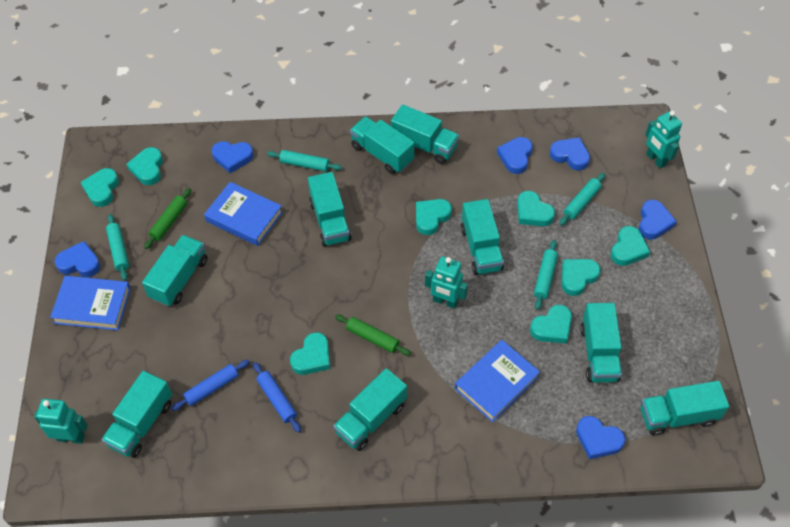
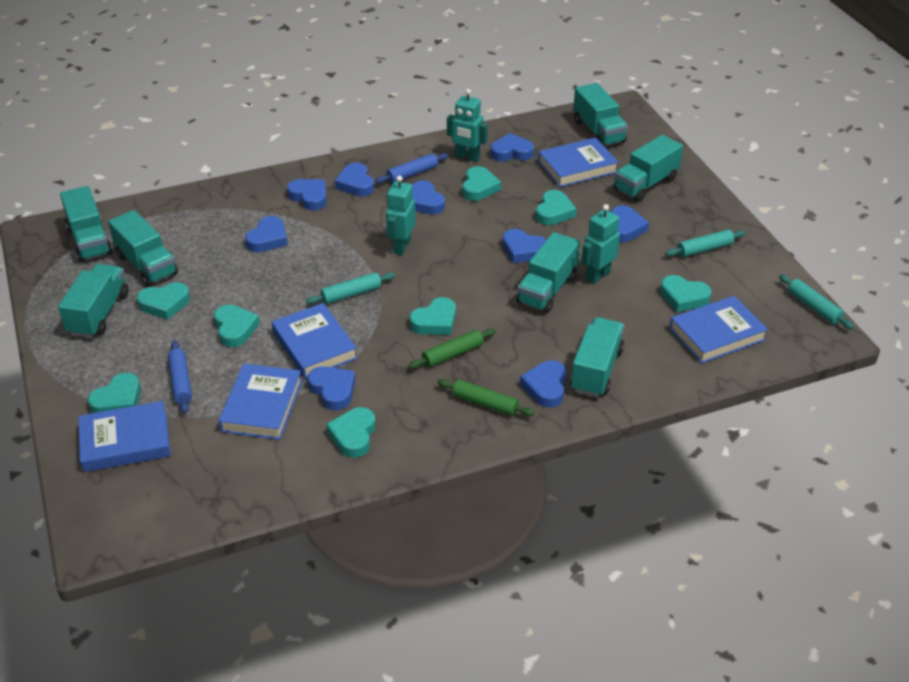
blue book: 3 -> 5
blue heart: 6 -> 9
turquoise rolling pin: 4 -> 3
turquoise truck: 9 -> 7

